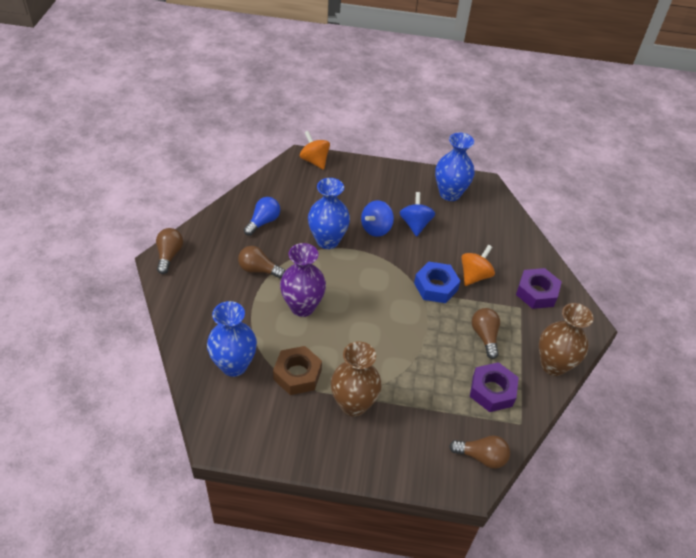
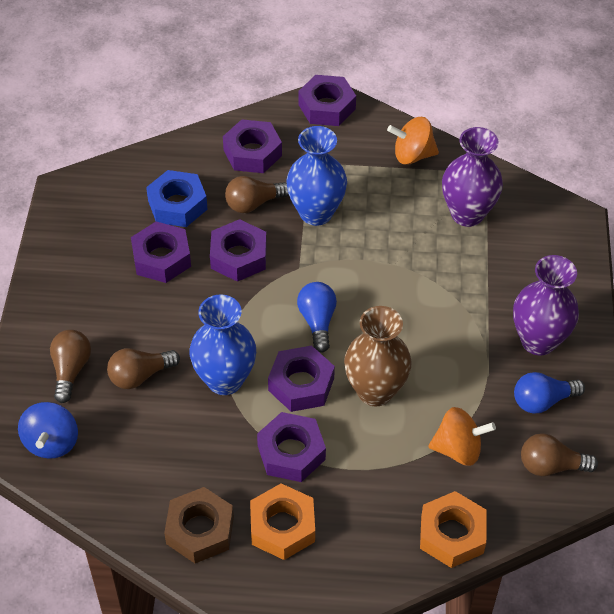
blue light bulb: 1 -> 2
blue spinning top: 2 -> 1
blue vase: 3 -> 2
brown vase: 2 -> 1
orange nut: 0 -> 2
purple nut: 2 -> 6
purple vase: 1 -> 2

